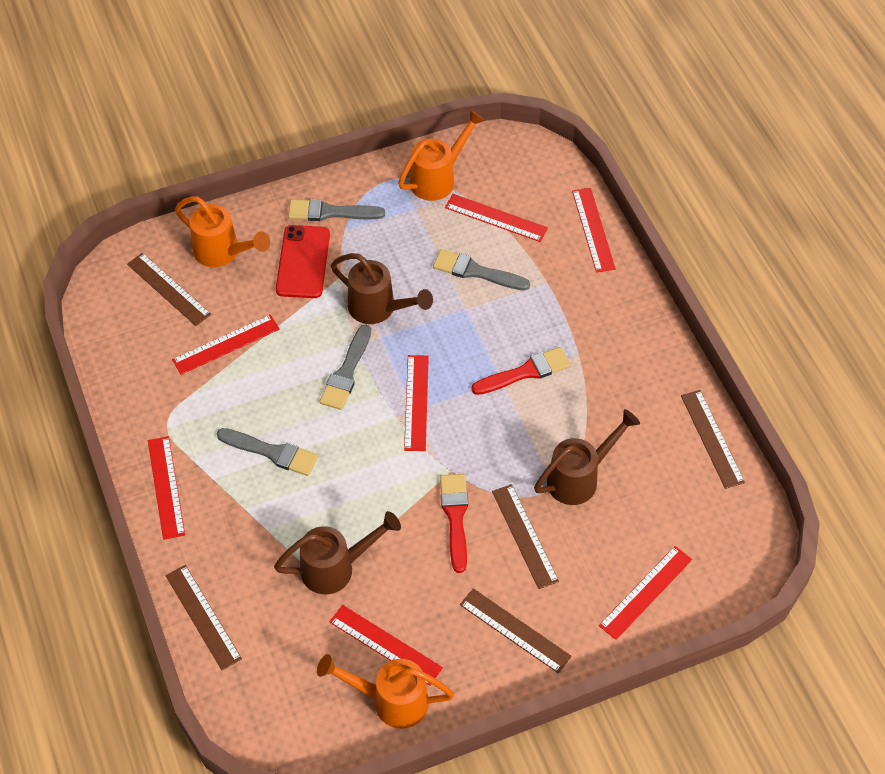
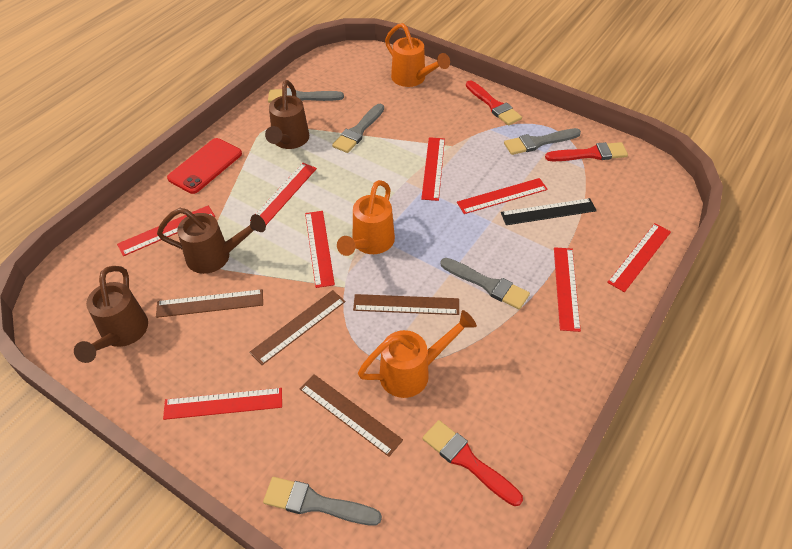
black ruler: 0 -> 1
brown ruler: 5 -> 4
grey brush: 4 -> 5
red brush: 2 -> 3
red ruler: 7 -> 8

